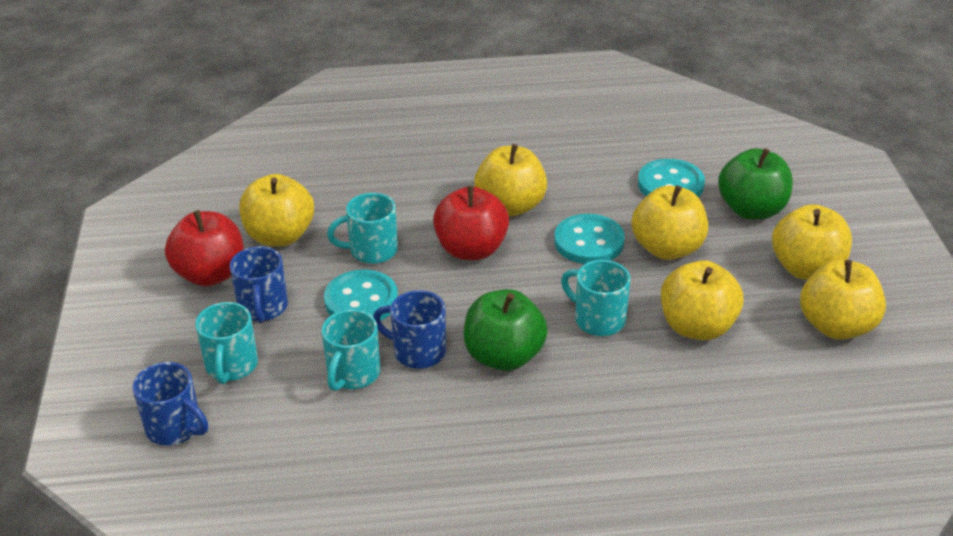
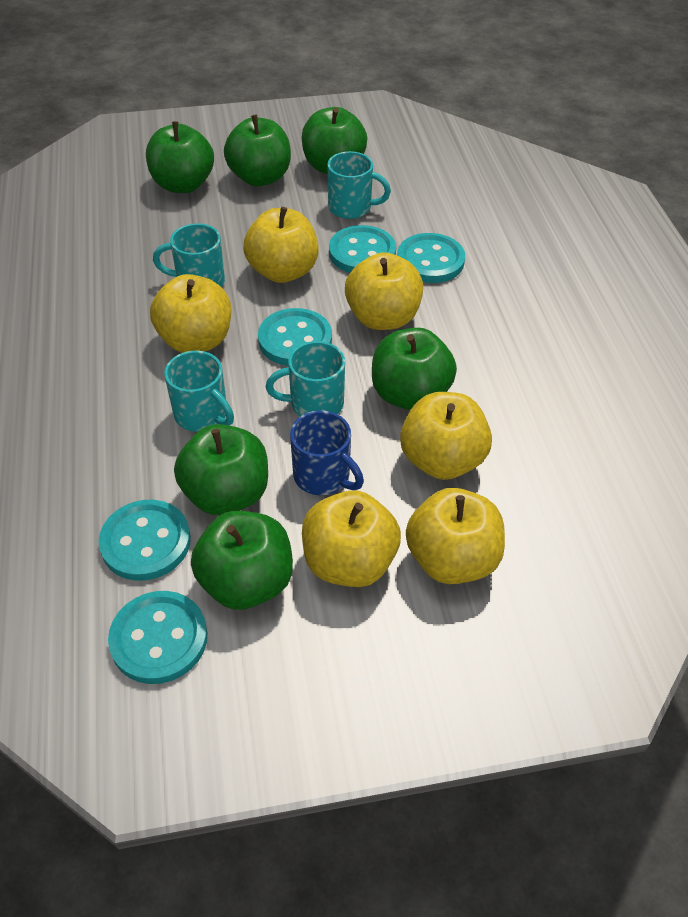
blue mug: 3 -> 1
green apple: 2 -> 6
red apple: 2 -> 0
turquoise button: 3 -> 5

